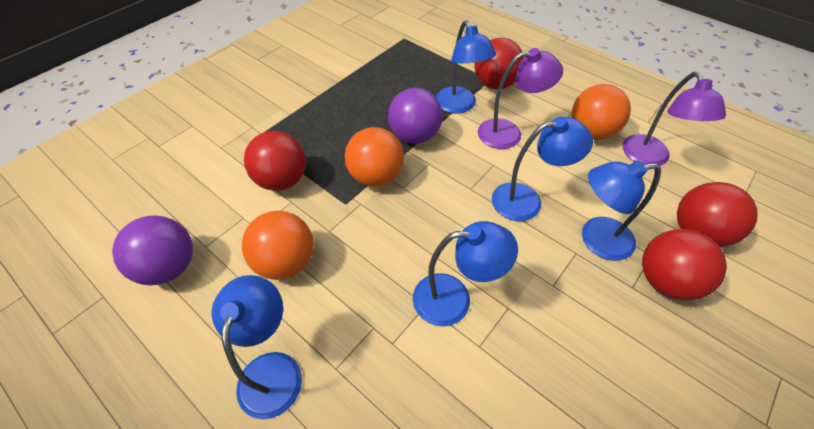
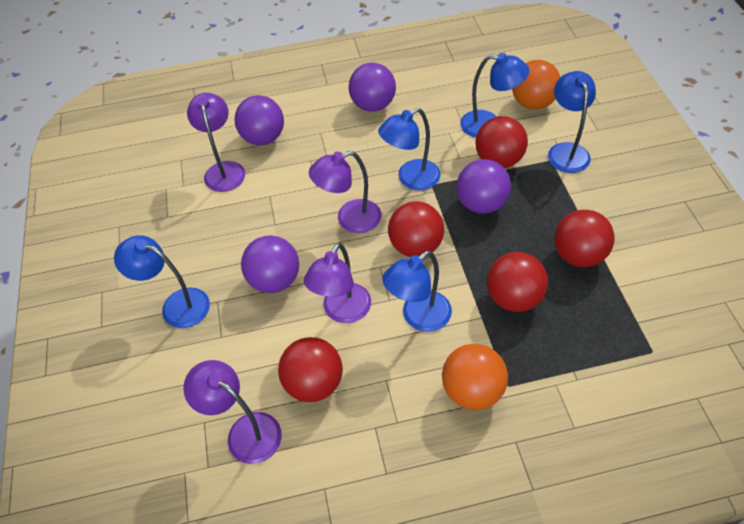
orange ball: 3 -> 2
purple ball: 2 -> 4
purple lamp: 2 -> 4
red ball: 4 -> 5

